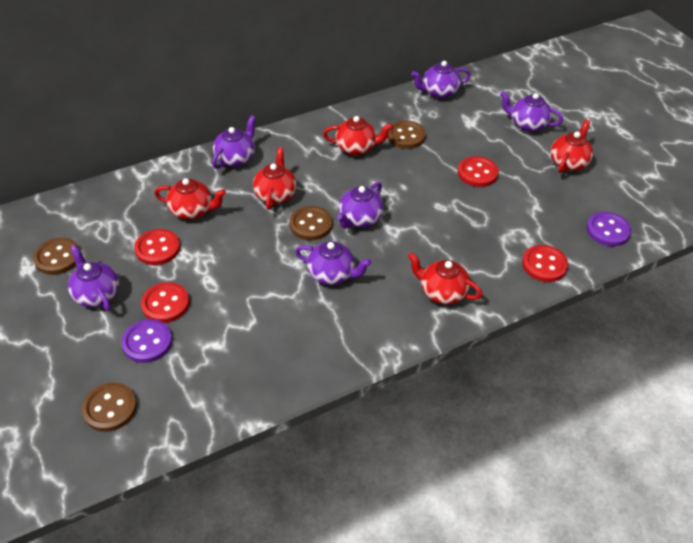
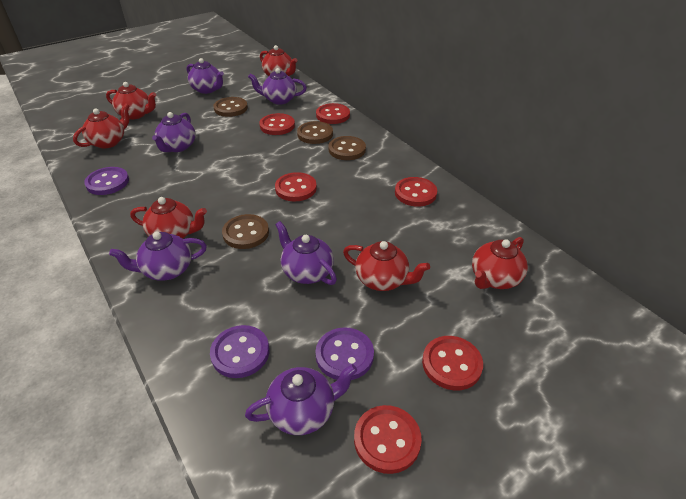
purple button: 2 -> 3
red button: 4 -> 6
red teapot: 5 -> 6

